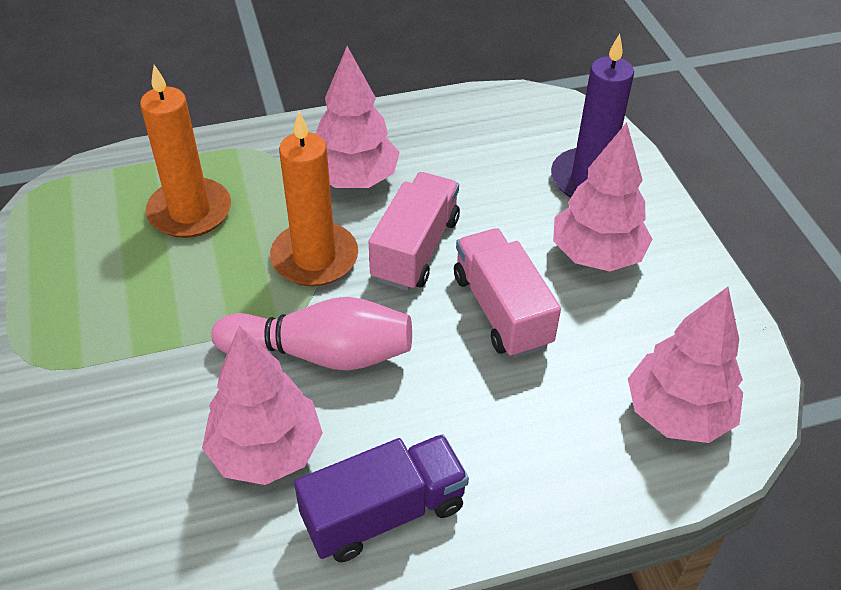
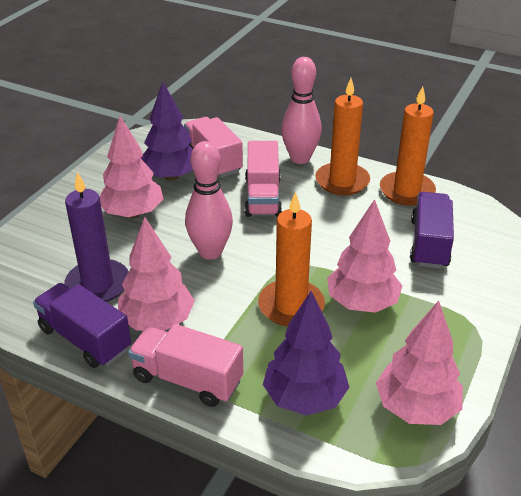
orange candle: 2 -> 3
pink bowling pin: 1 -> 2
pink truck: 2 -> 3
purple tree: 0 -> 2
purple truck: 1 -> 2

